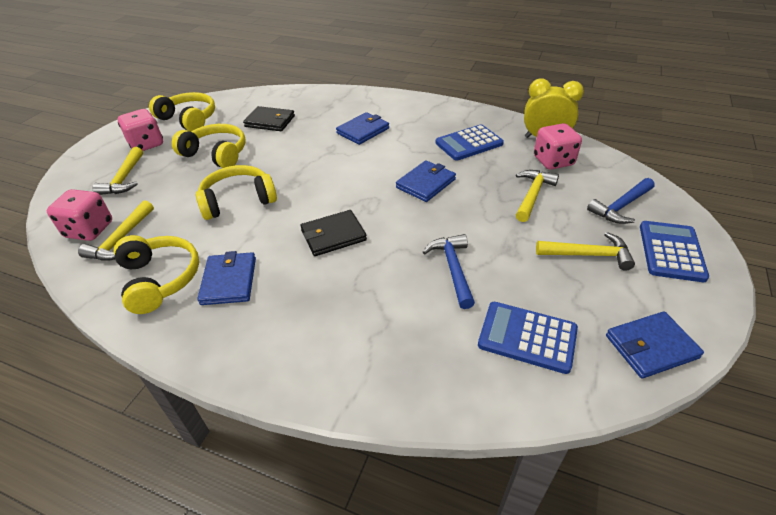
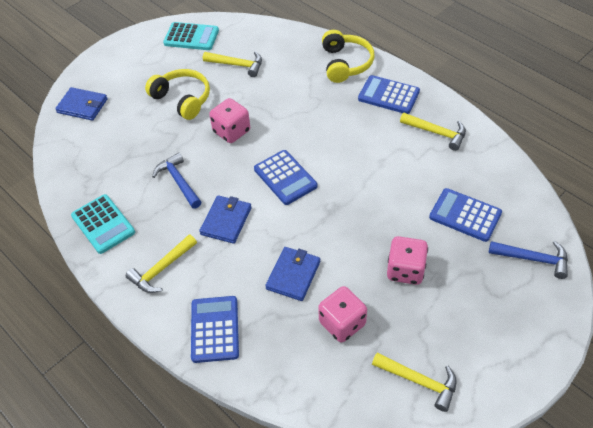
black wallet: 2 -> 0
blue calculator: 3 -> 4
blue wallet: 4 -> 3
turquoise calculator: 0 -> 2
yellow clock: 1 -> 0
yellow headphones: 4 -> 2

